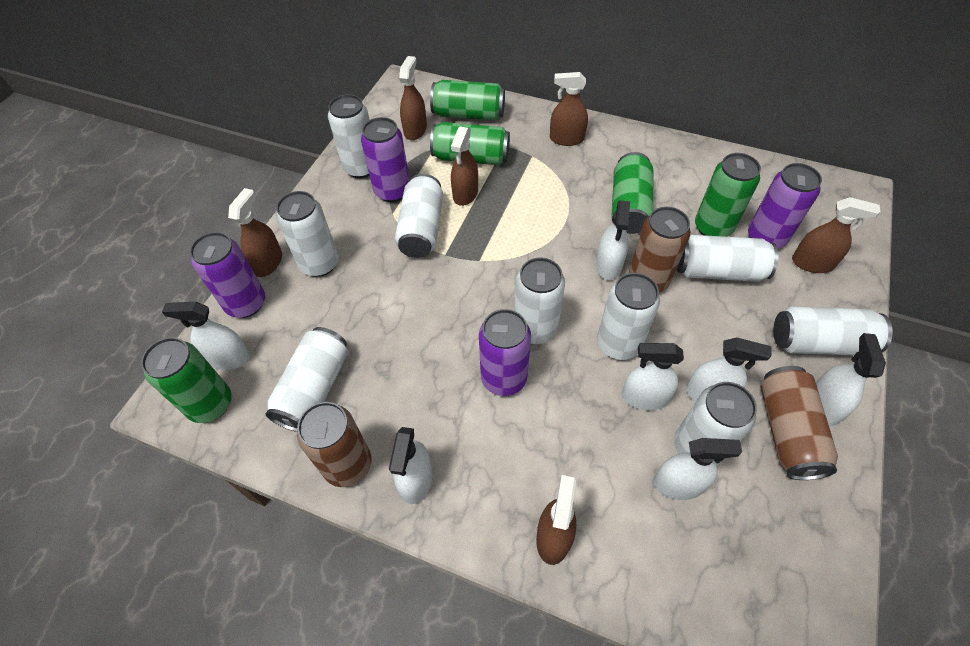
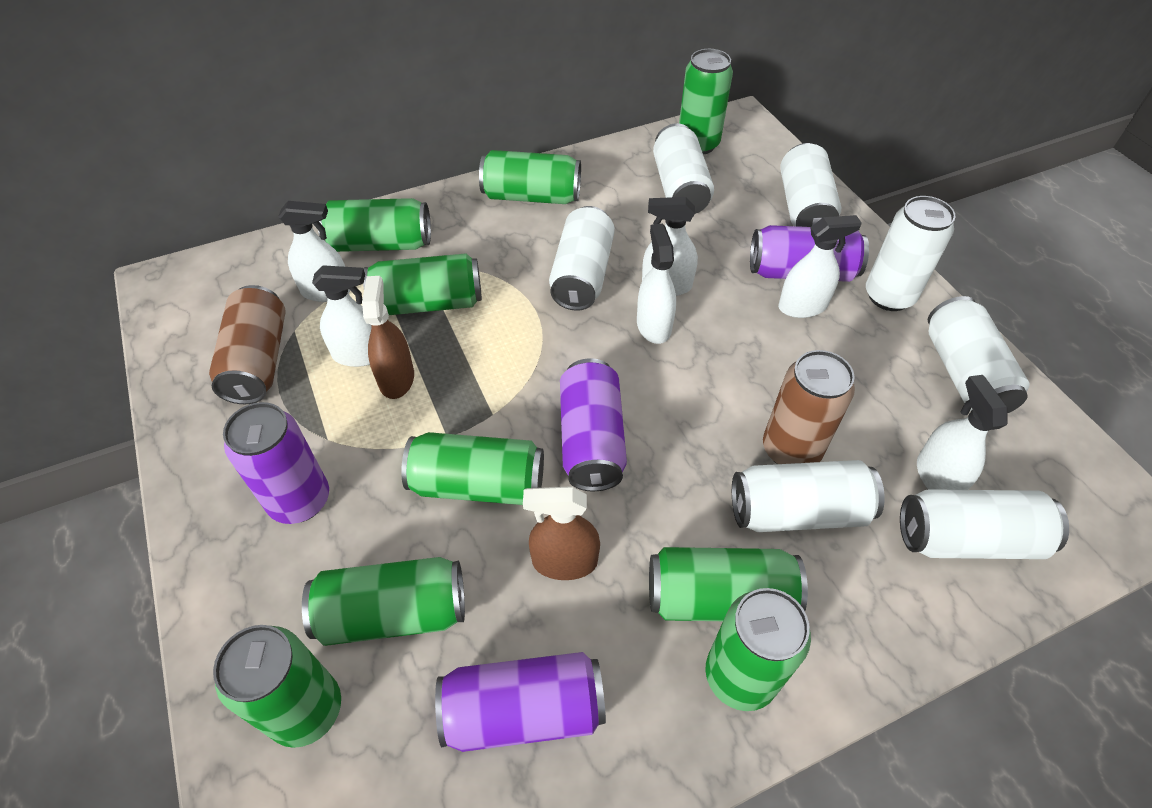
brown can: 3 -> 2
brown spray bottle: 6 -> 2
green can: 5 -> 9
white can: 9 -> 7
white spray bottle: 7 -> 6

